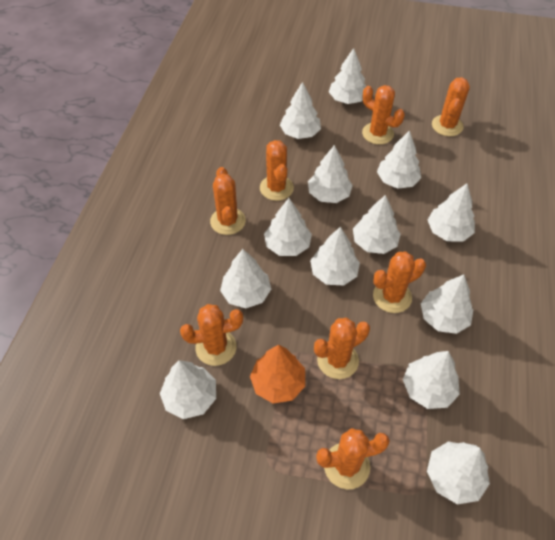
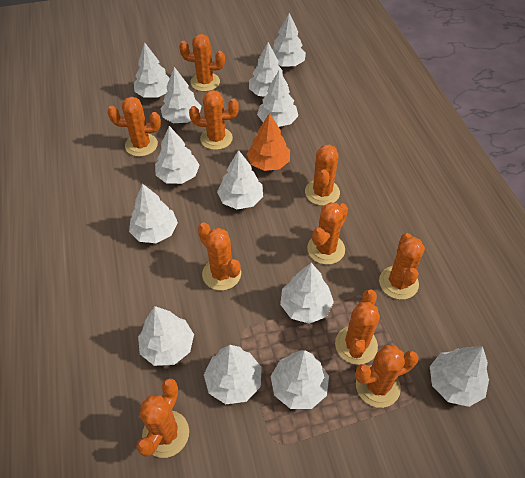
orange cactus: 8 -> 10

